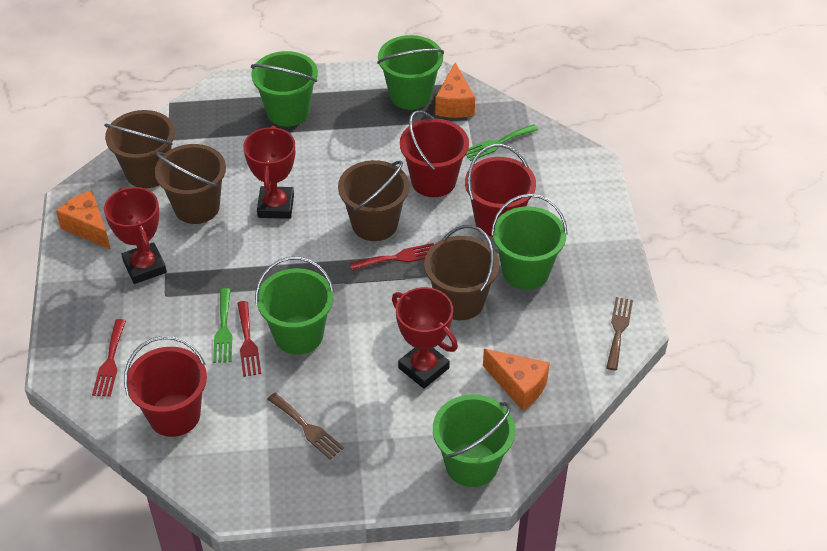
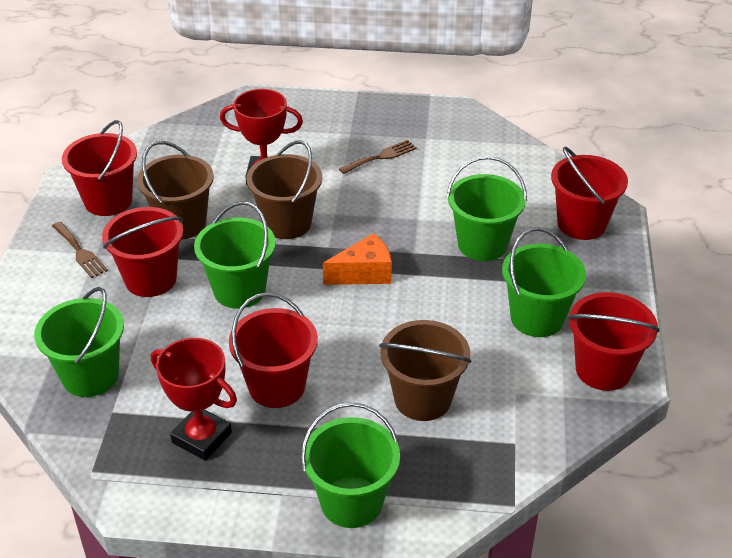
brown bucket: 4 -> 3
green fork: 2 -> 0
orange cheese: 3 -> 1
red bucket: 3 -> 5
red fork: 3 -> 0
red trophy: 3 -> 2

